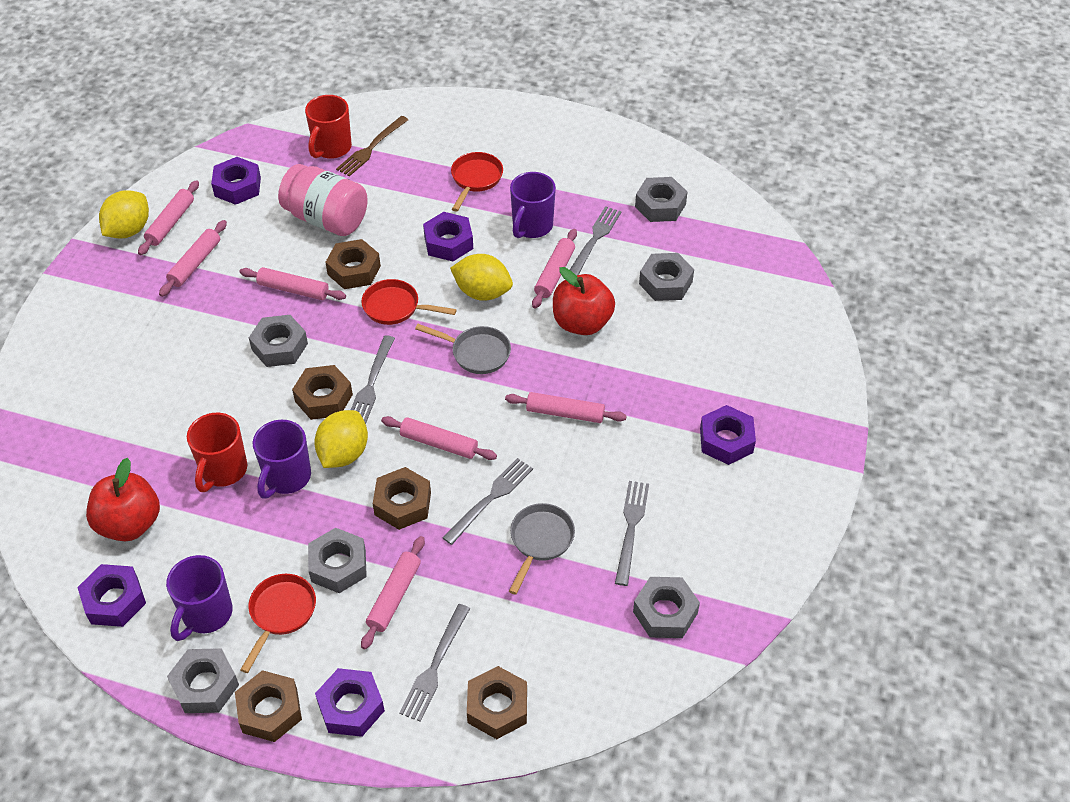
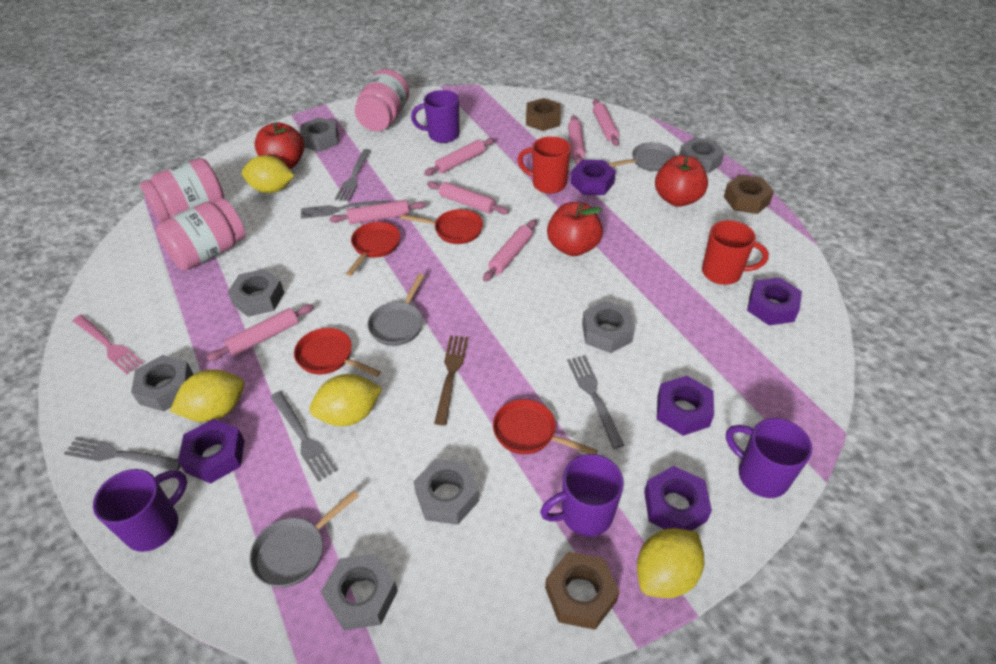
brown nut: 5 -> 3
grey nut: 6 -> 7
grey pan: 2 -> 3
pink fork: 0 -> 1
pink jar: 1 -> 3
purple mug: 3 -> 4
red apple: 2 -> 3
red pan: 3 -> 4
yellow lemon: 3 -> 4

